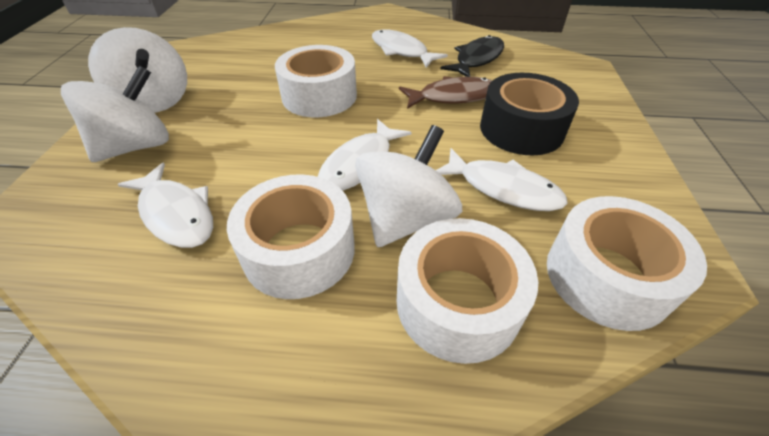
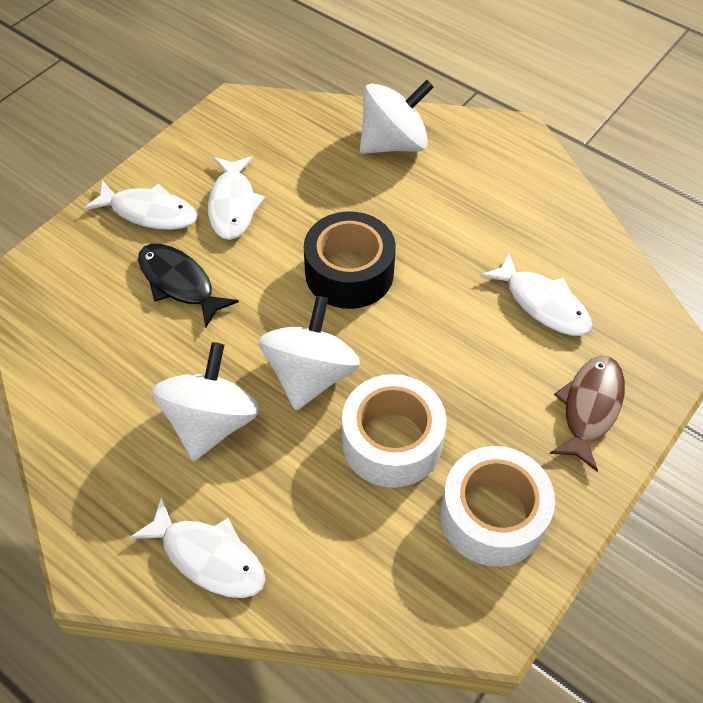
white tape: 4 -> 2

